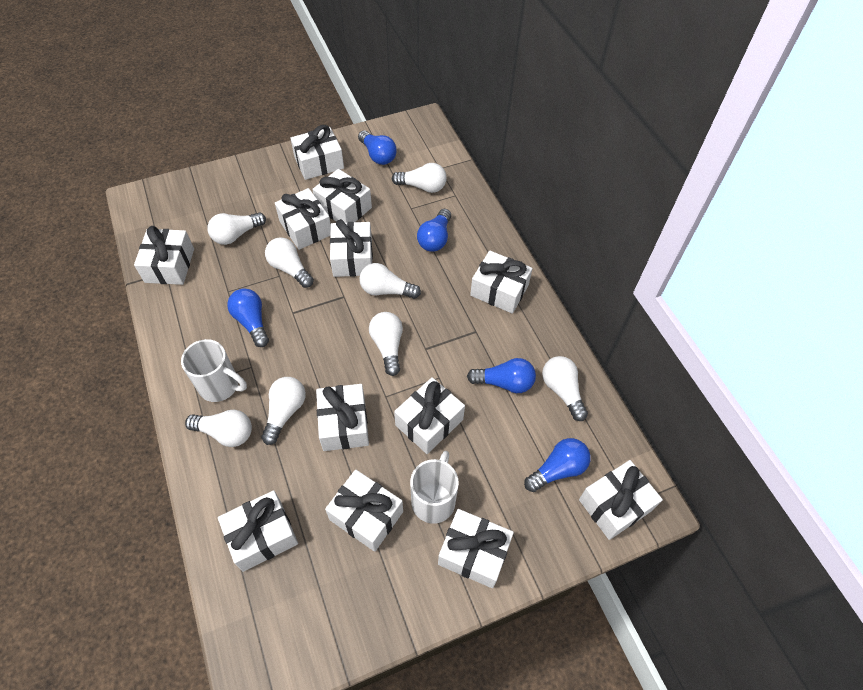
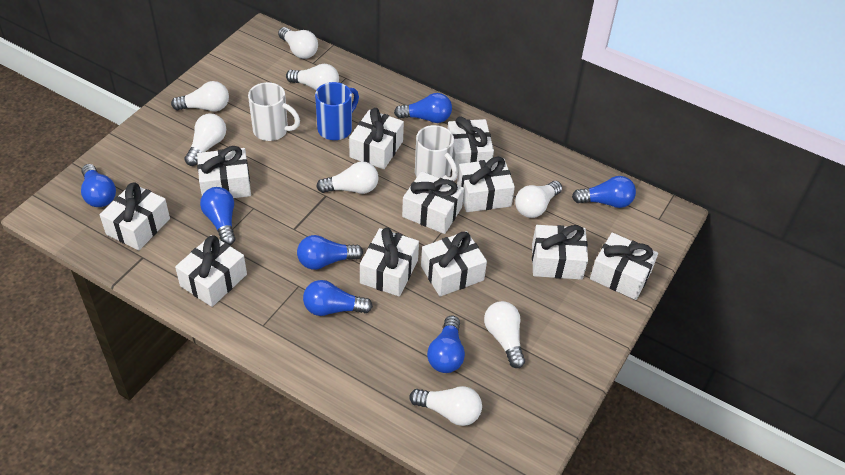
blue light bulb: 5 -> 7
blue mug: 0 -> 1
white gift: 12 -> 11

